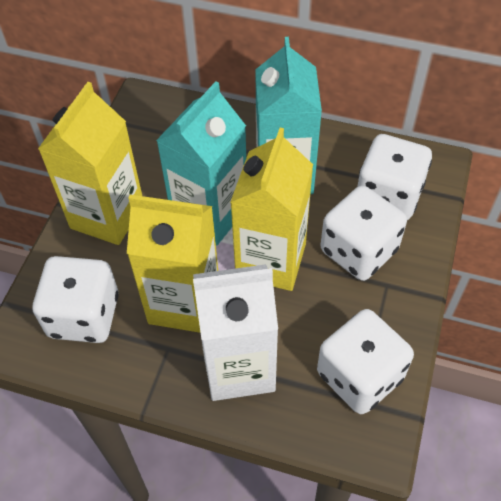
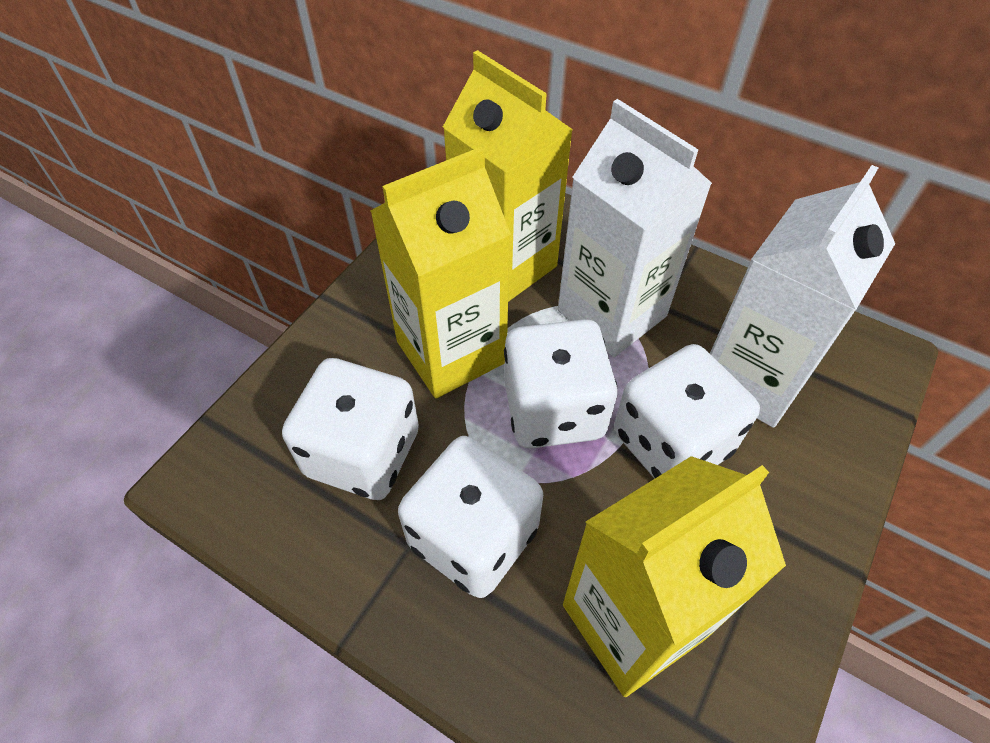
turquoise carton: 2 -> 0
white carton: 1 -> 2

